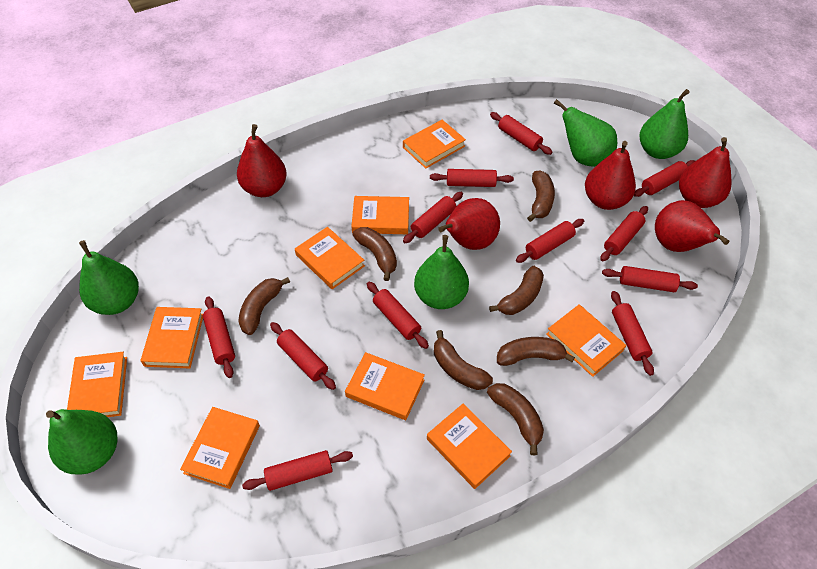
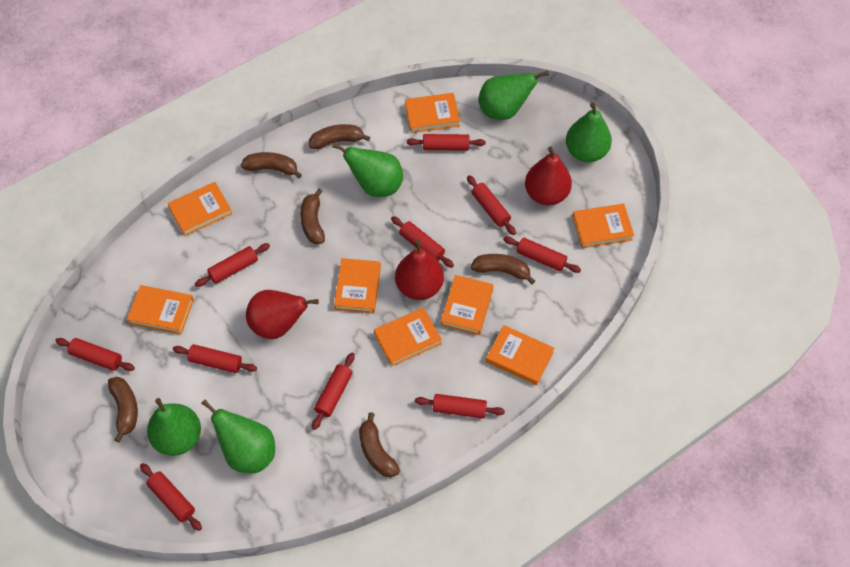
brown banana: 7 -> 6
orange book: 9 -> 8
red pear: 5 -> 3
red rolling pin: 12 -> 10

